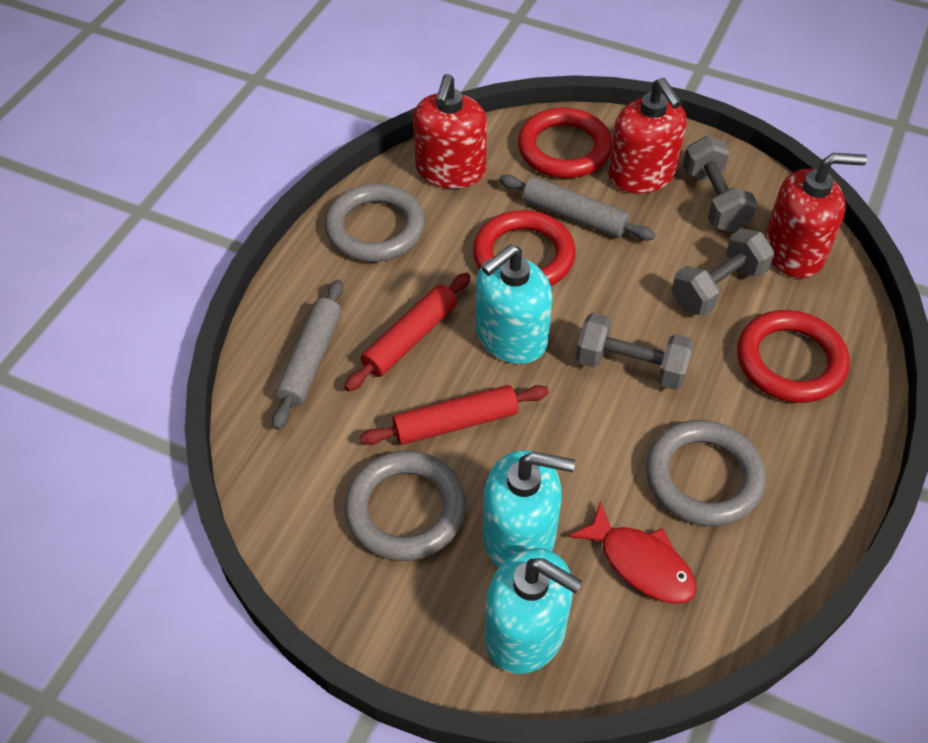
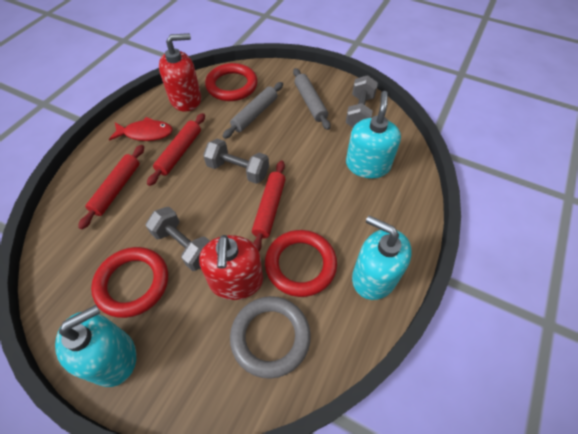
grey ring: 3 -> 1
red rolling pin: 2 -> 3
red soap dispenser: 3 -> 2

